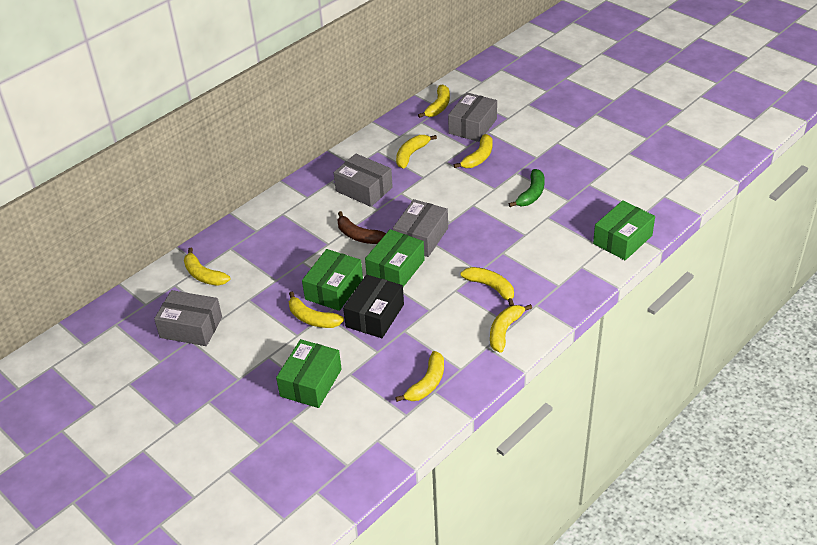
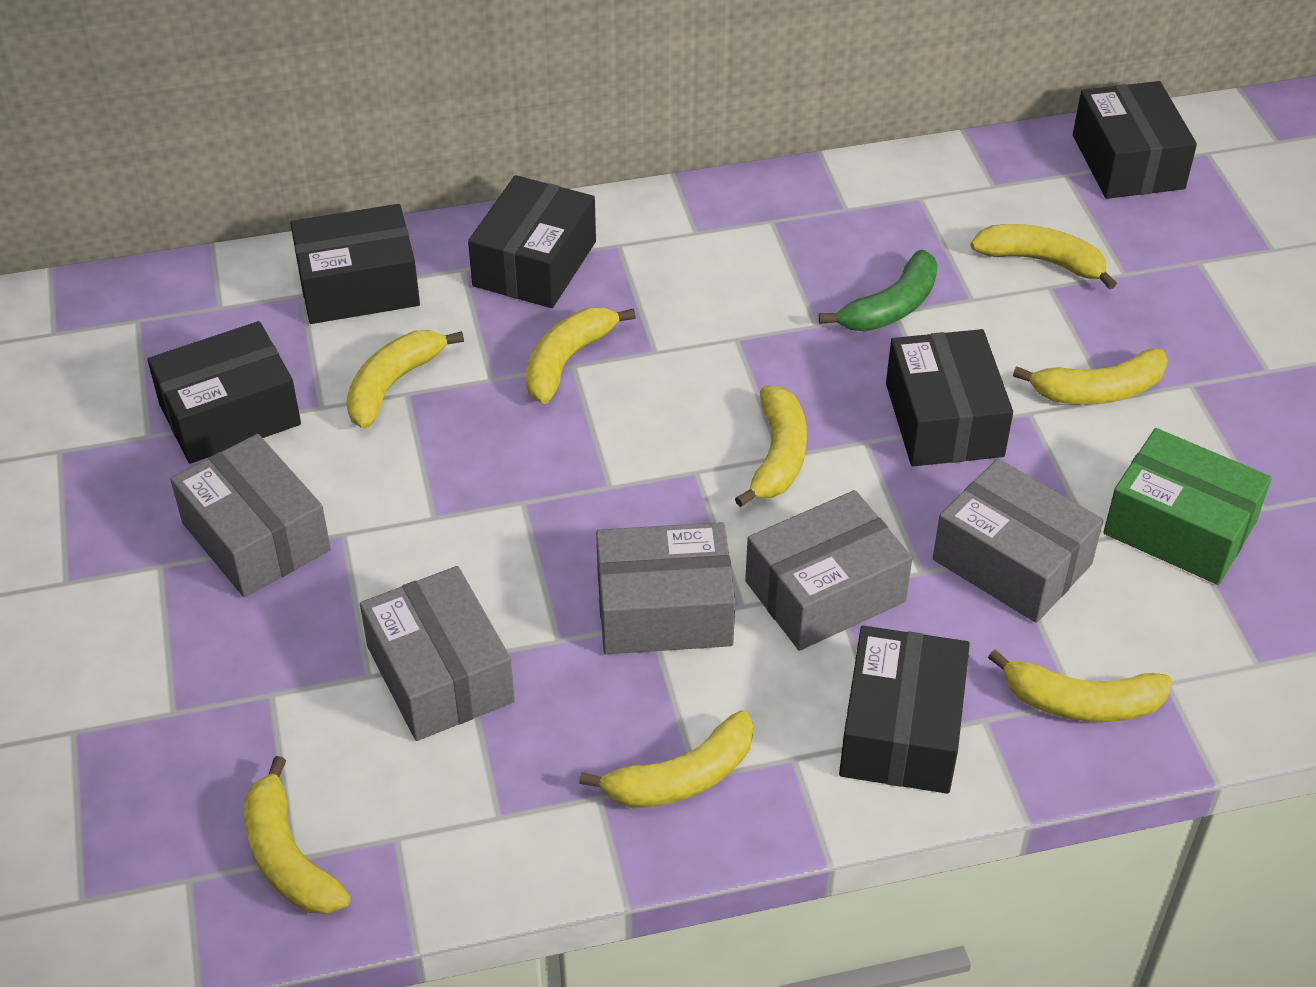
black box: 1 -> 6
brown banana: 1 -> 0
green box: 4 -> 1
grey box: 4 -> 5

